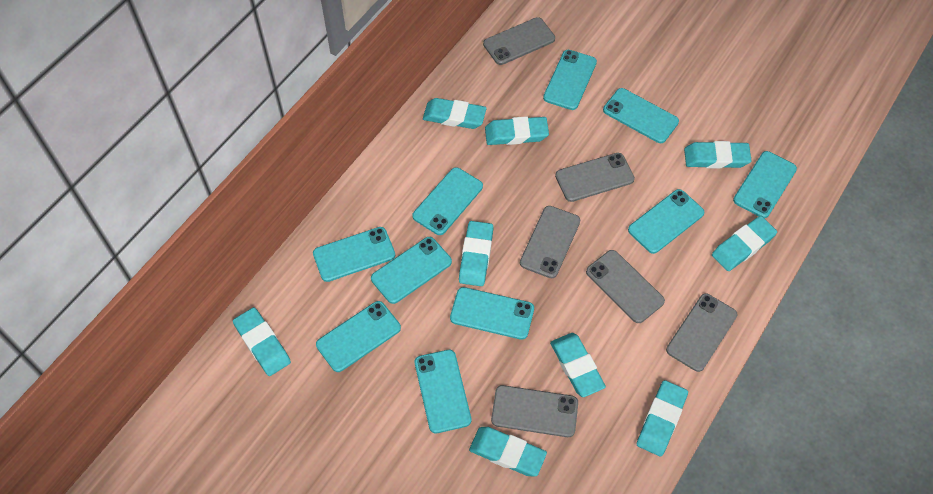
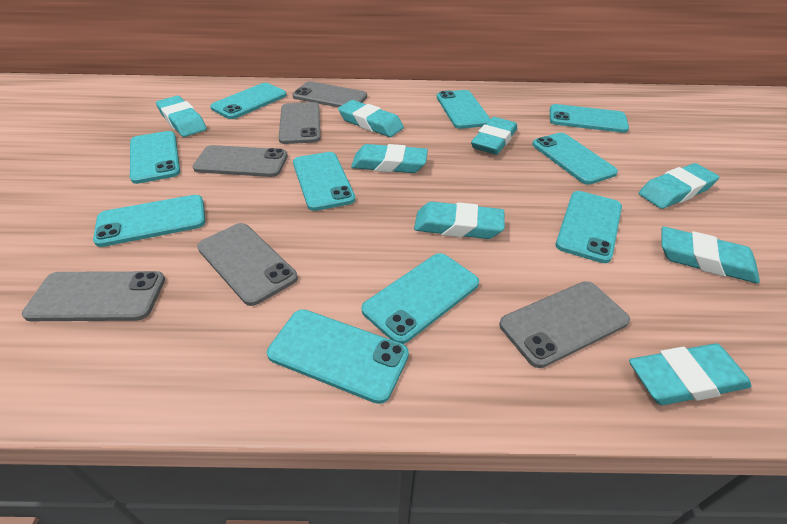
turquoise eraser: 9 -> 8

